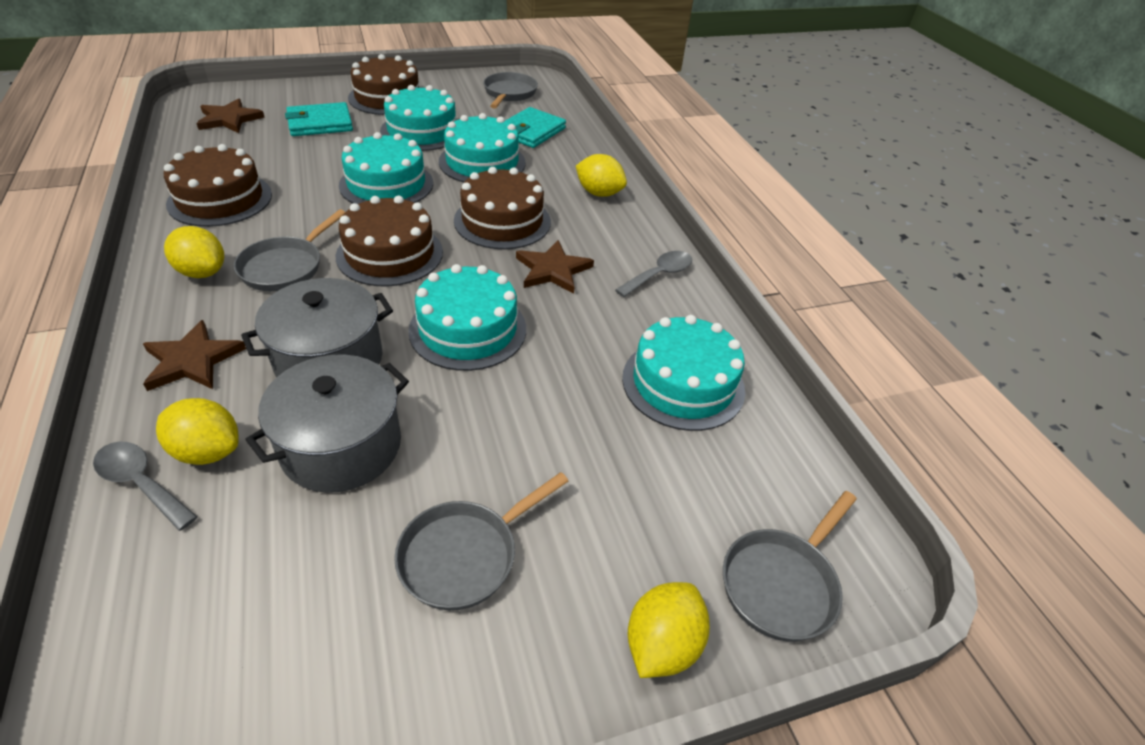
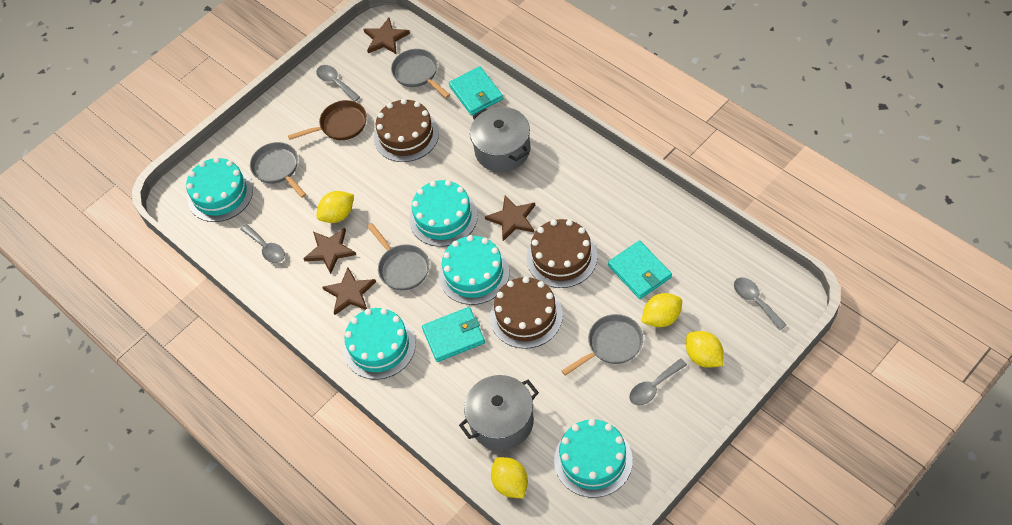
brown cake: 4 -> 3
brown pan: 0 -> 1
brown star: 3 -> 4
grey spoon: 2 -> 4
turquoise wallet: 2 -> 3

